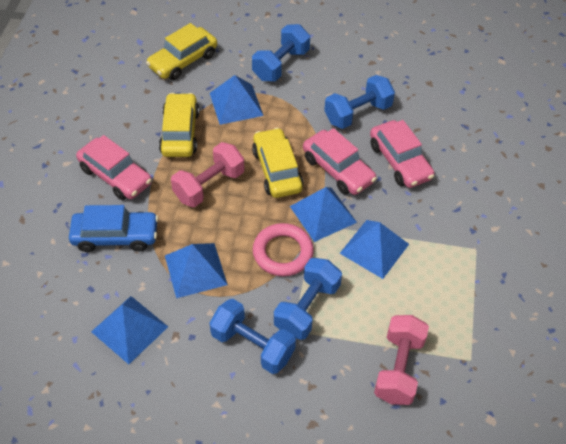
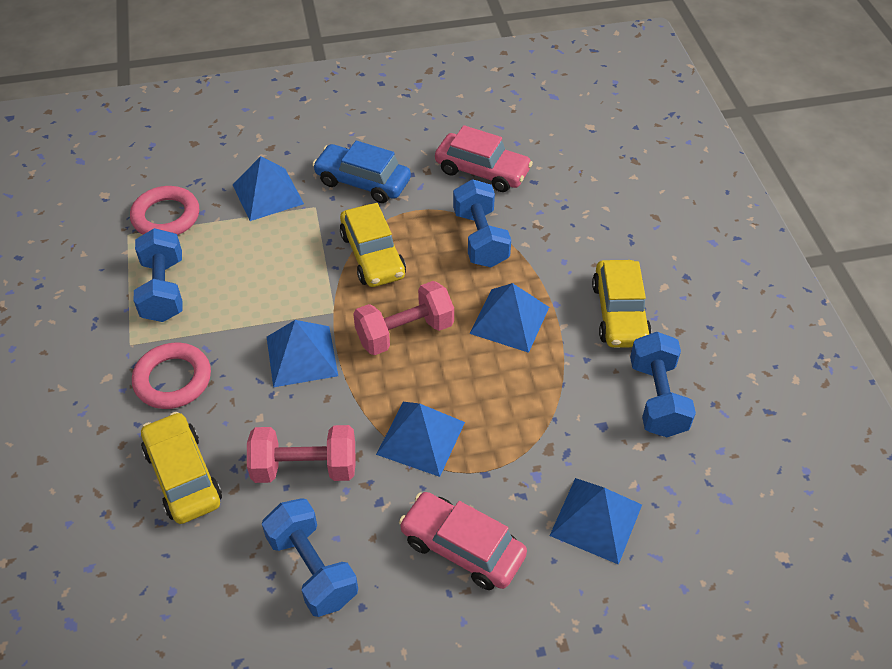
pink car: 3 -> 2
pink ring: 1 -> 2

